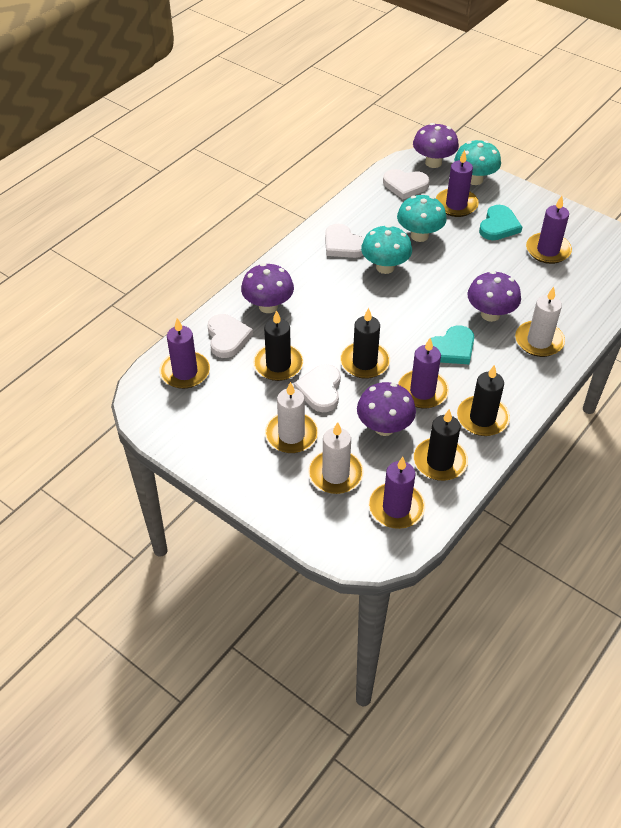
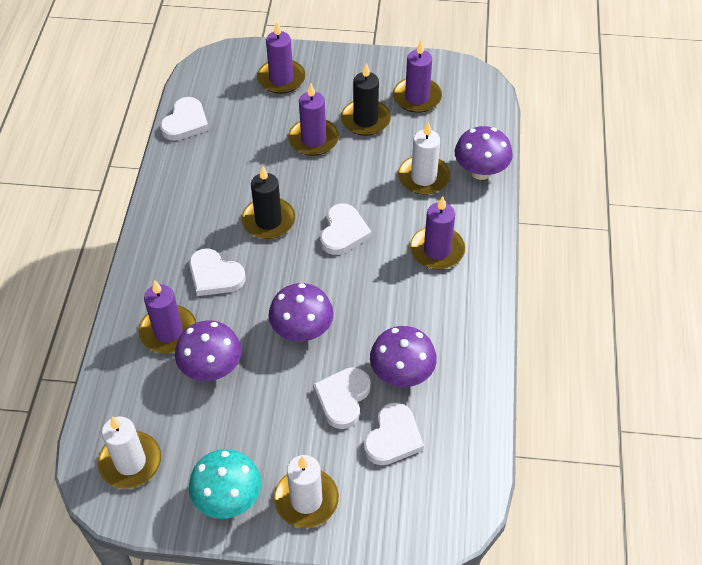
black candle: 4 -> 2
turquoise heart: 2 -> 0
turquoise mushroom: 3 -> 1
white heart: 4 -> 5

